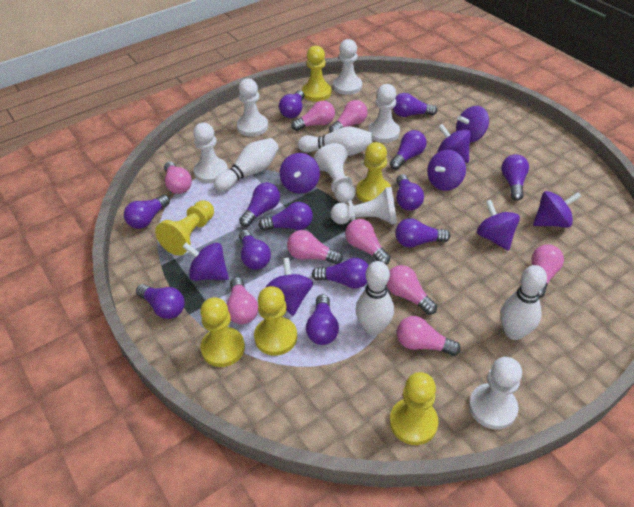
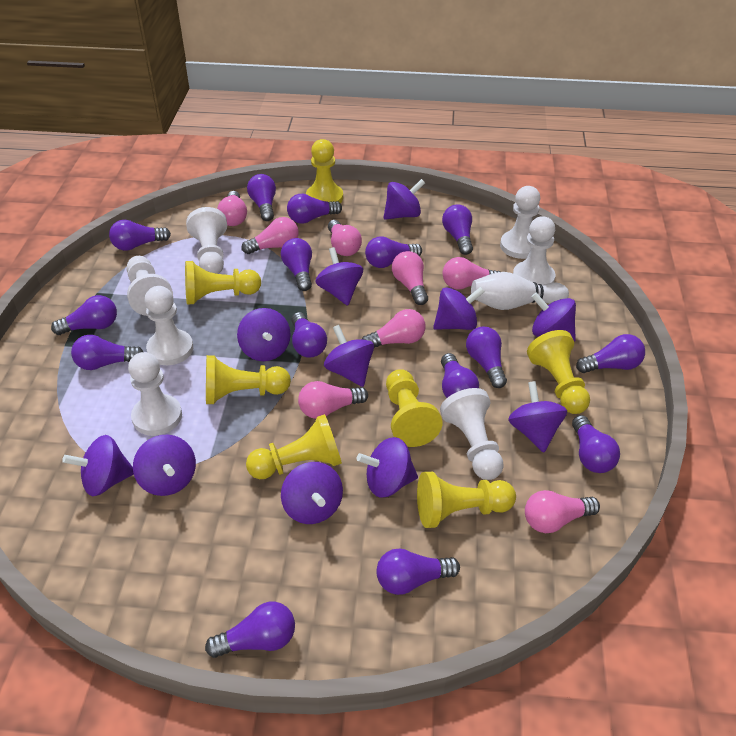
pink light bulb: 9 -> 8
purple light bulb: 13 -> 15
purple spinning top: 8 -> 11
white bowling pin: 4 -> 1
yellow pawn: 6 -> 7

